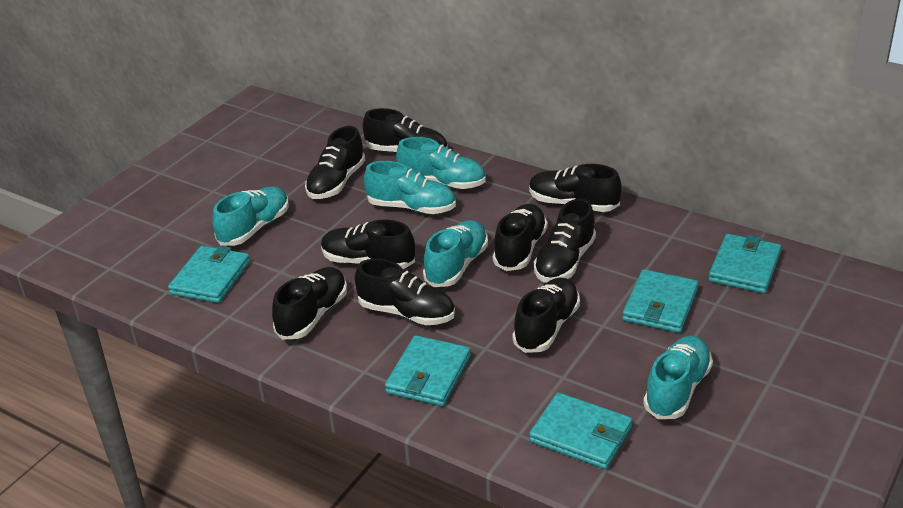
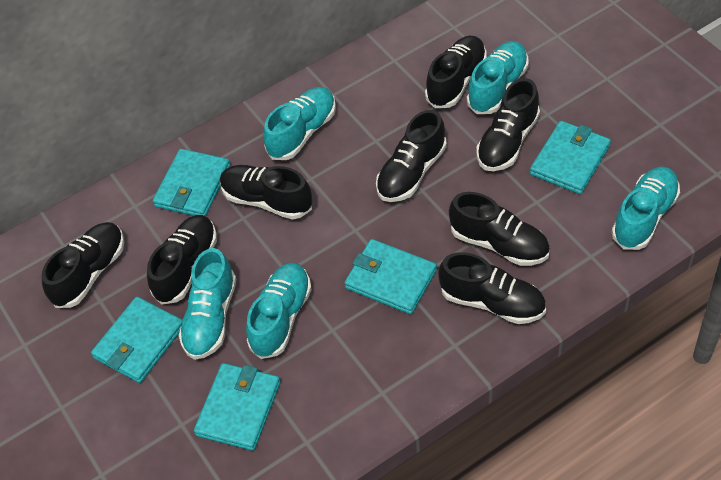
black shoe: 9 -> 8

